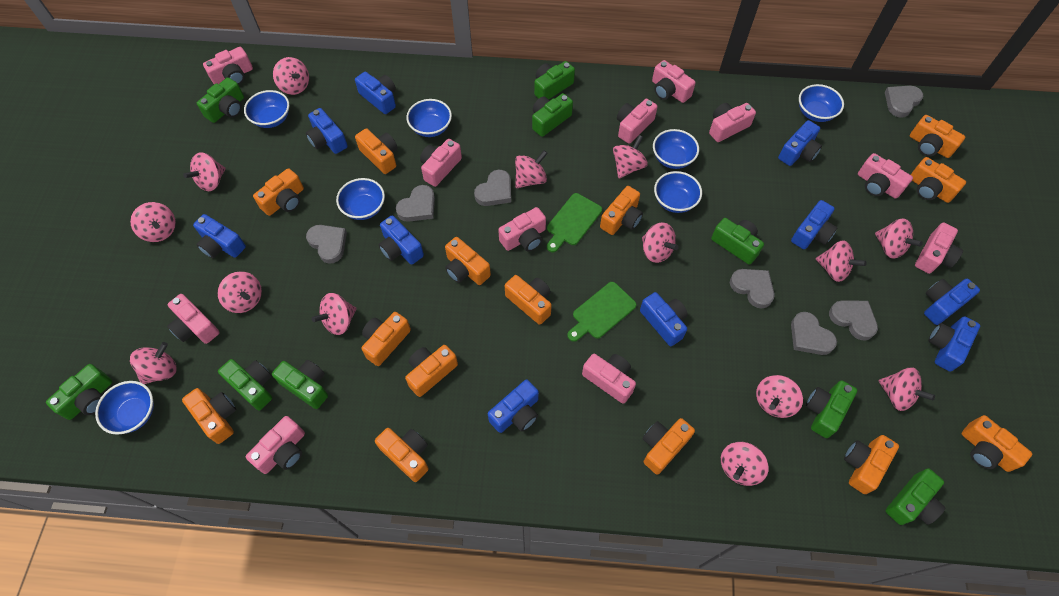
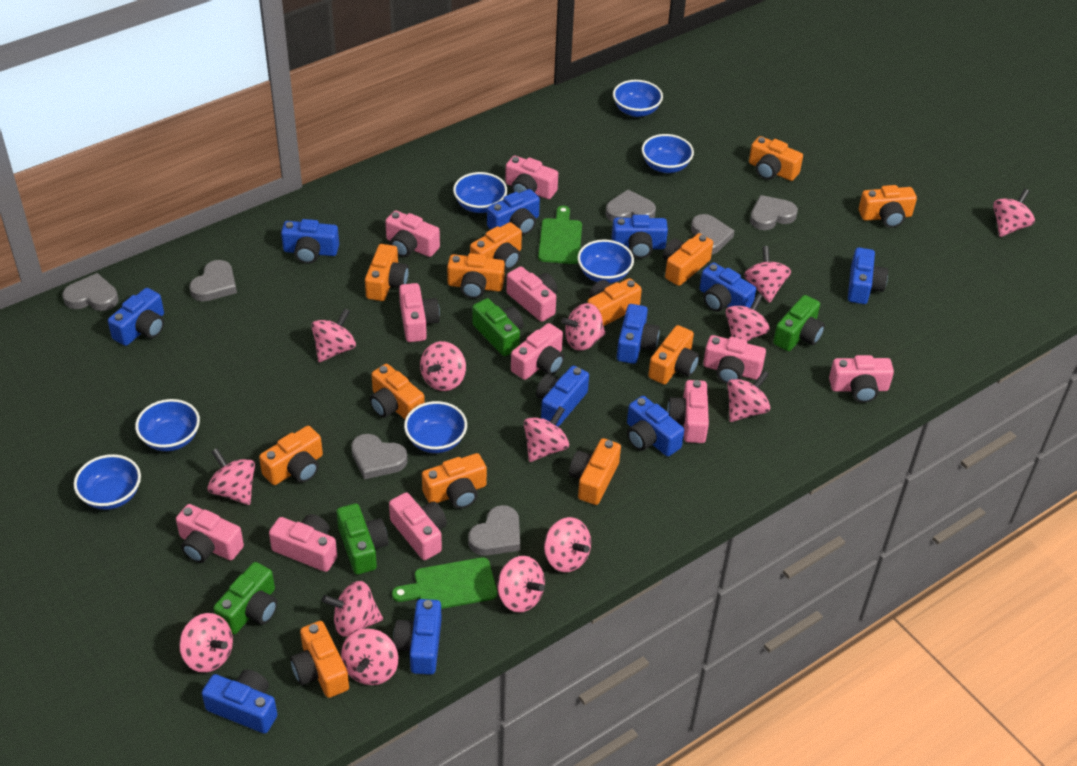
blue camera: 10 -> 11
green camera: 9 -> 4
orange camera: 14 -> 13

